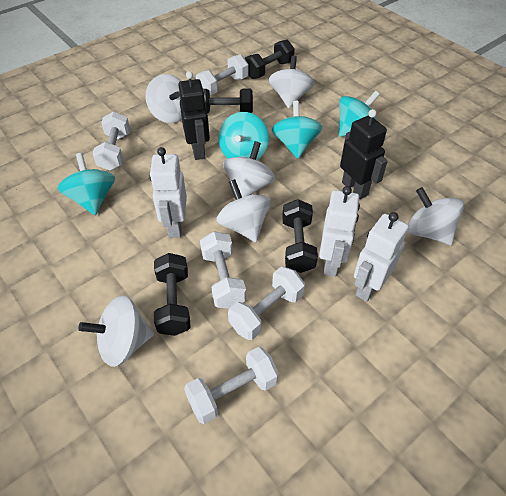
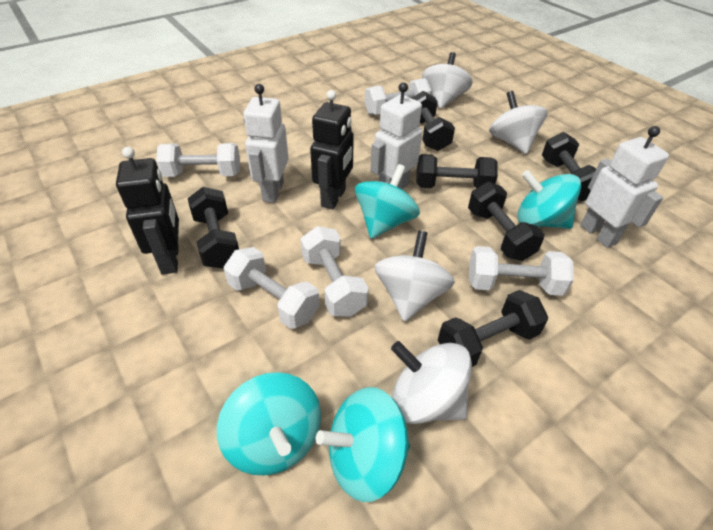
black dumbbell: 4 -> 6
white spinning top: 6 -> 4

